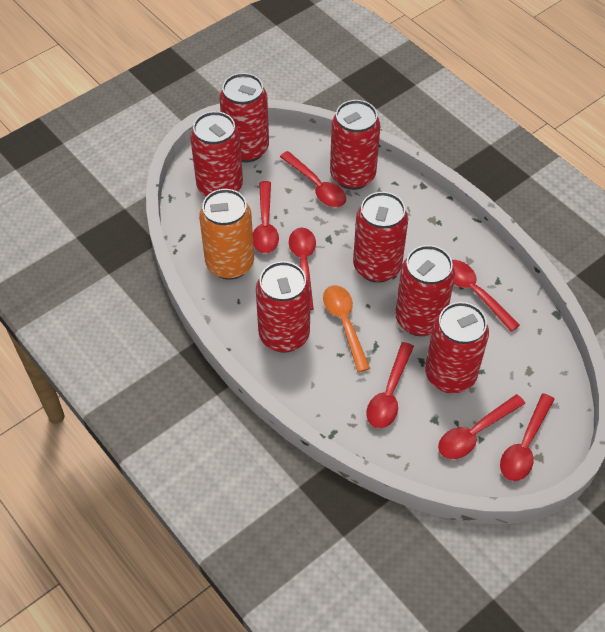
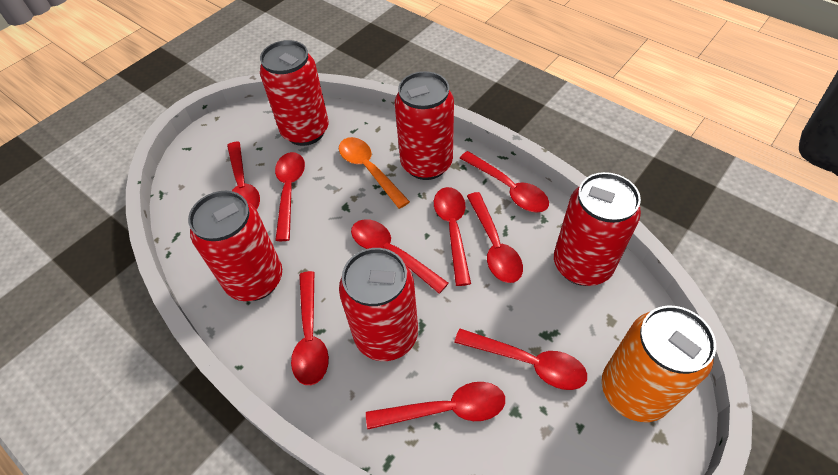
red can: 7 -> 5
red spoon: 7 -> 9

